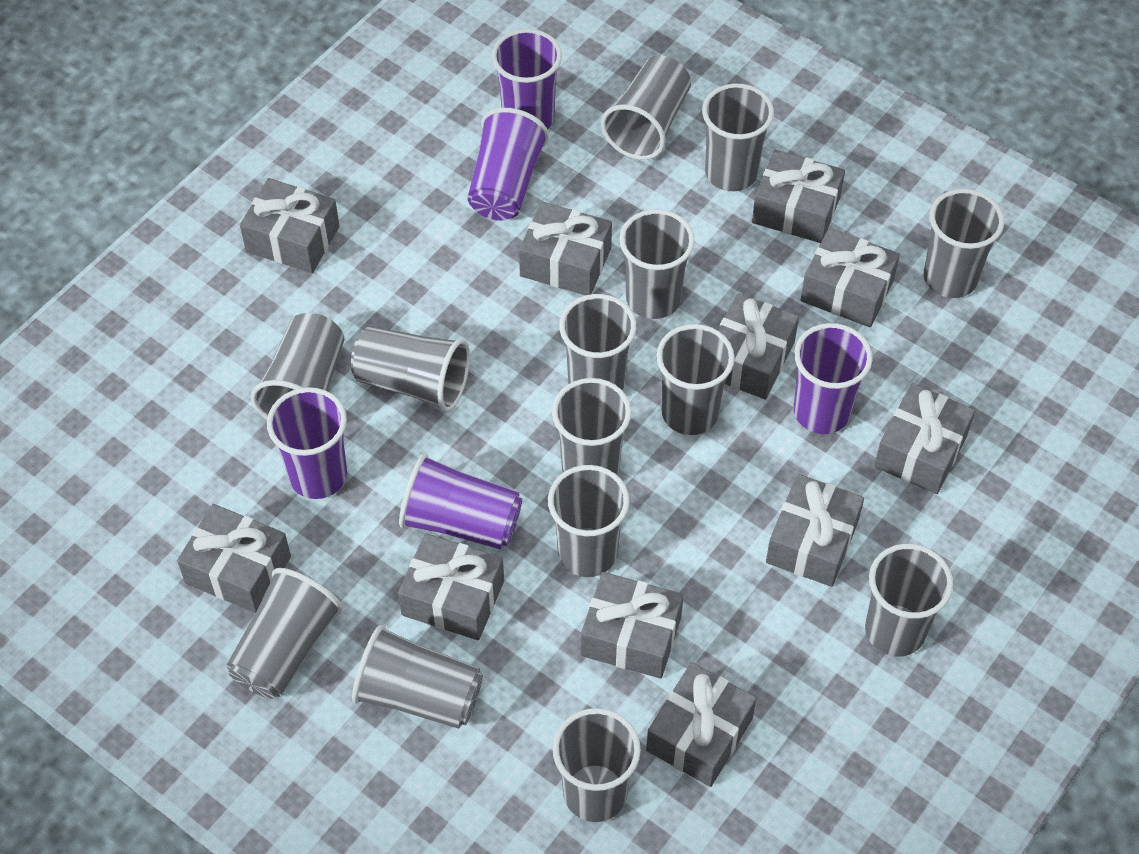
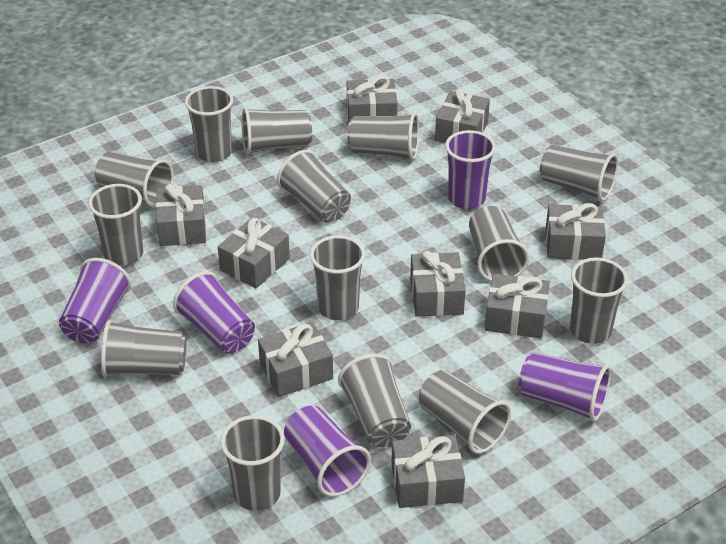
grey gift: 11 -> 9

